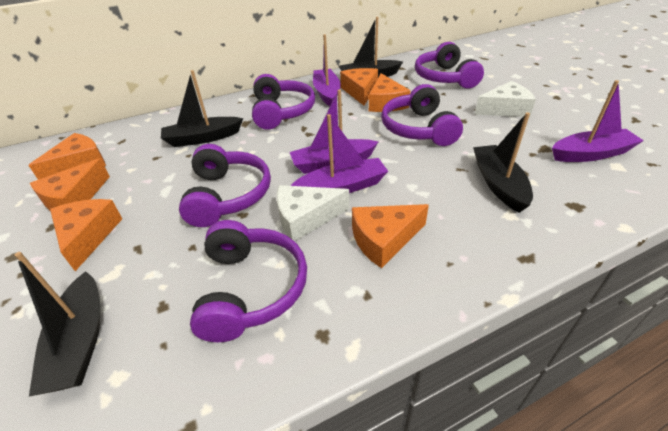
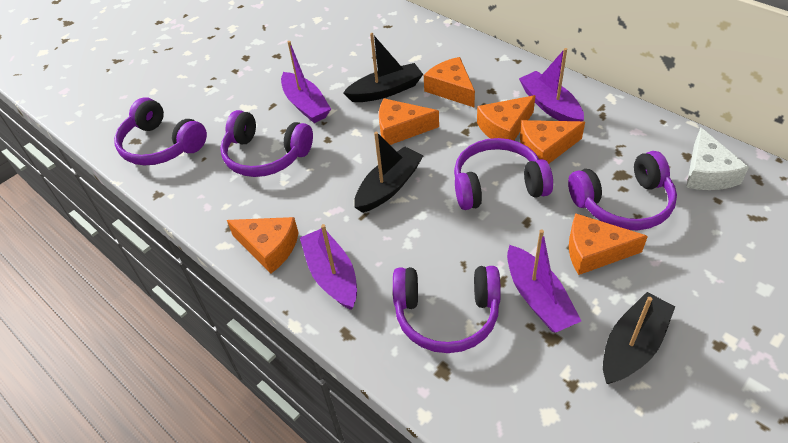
black boat: 4 -> 3
white cheese: 2 -> 1

